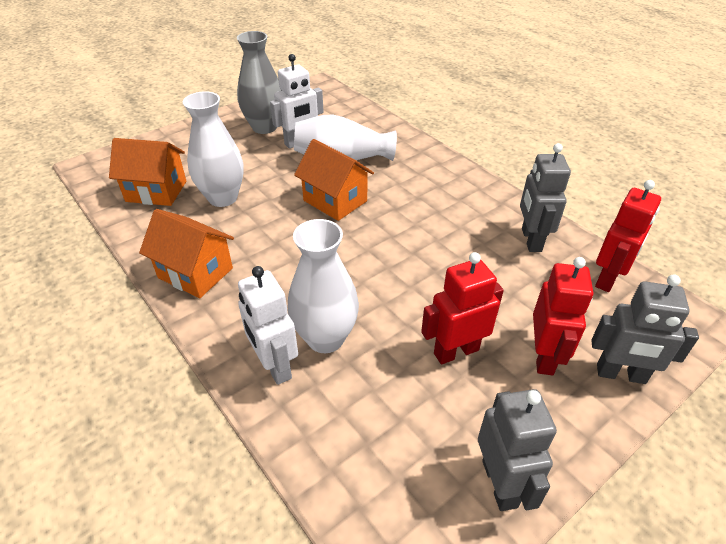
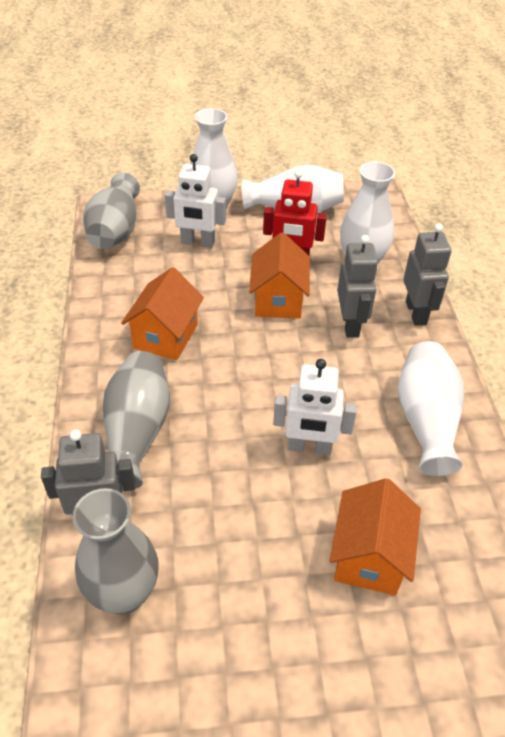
grey vase: 1 -> 3
red robot: 3 -> 1
white vase: 3 -> 4

